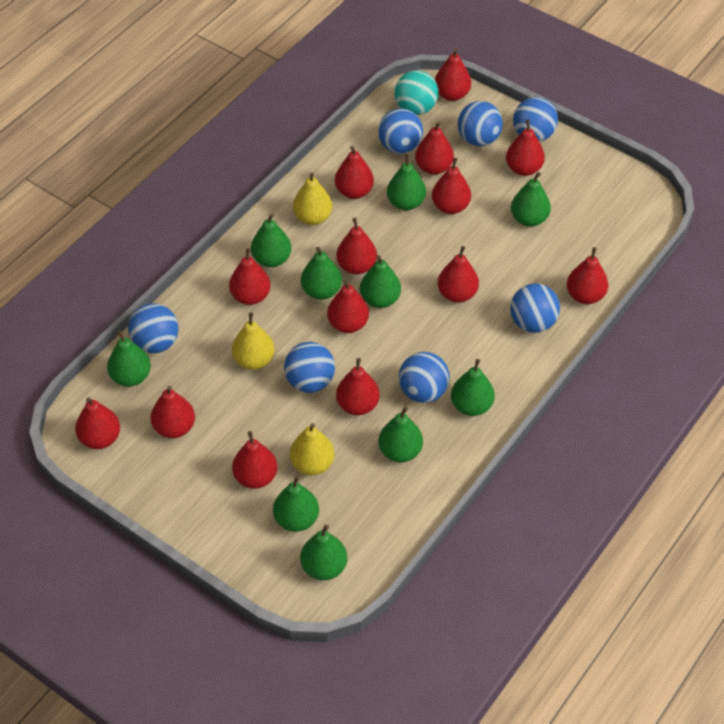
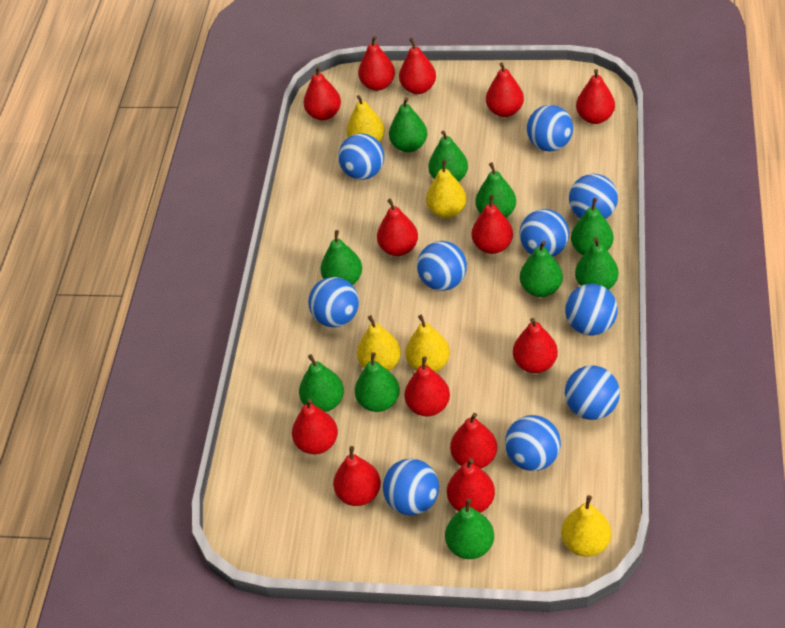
blue ball: 7 -> 10
red pear: 14 -> 13
turquoise ball: 1 -> 0
yellow pear: 3 -> 5

